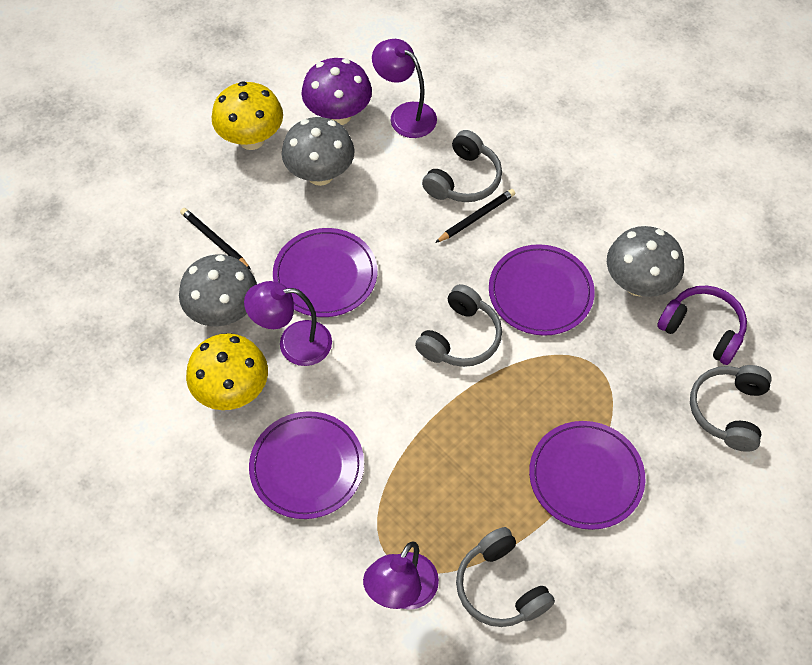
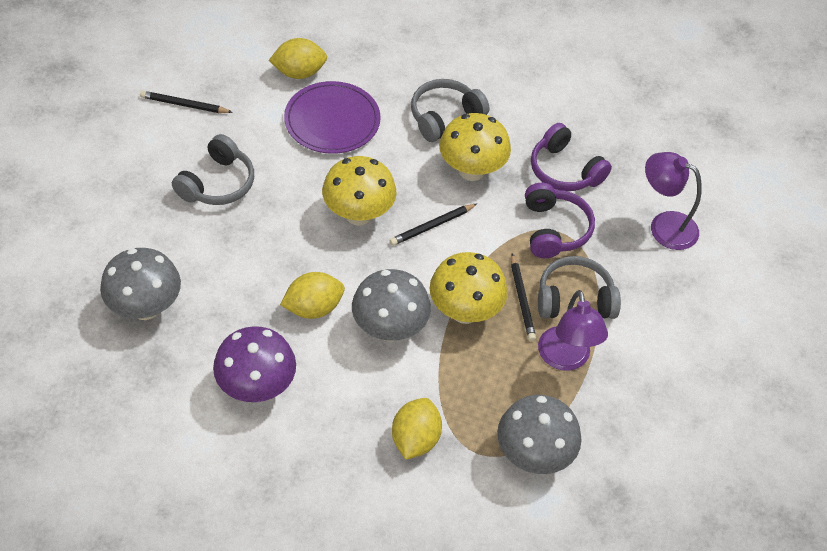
black pencil: 2 -> 3
grey headphones: 4 -> 3
purple headphones: 1 -> 2
purple lamp: 3 -> 2
purple plate: 4 -> 1
yellow lemon: 0 -> 3
yellow mushroom: 2 -> 3

